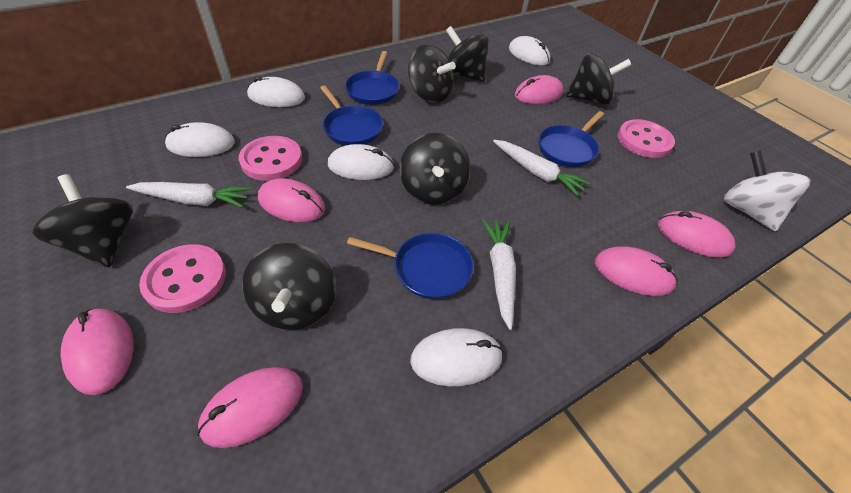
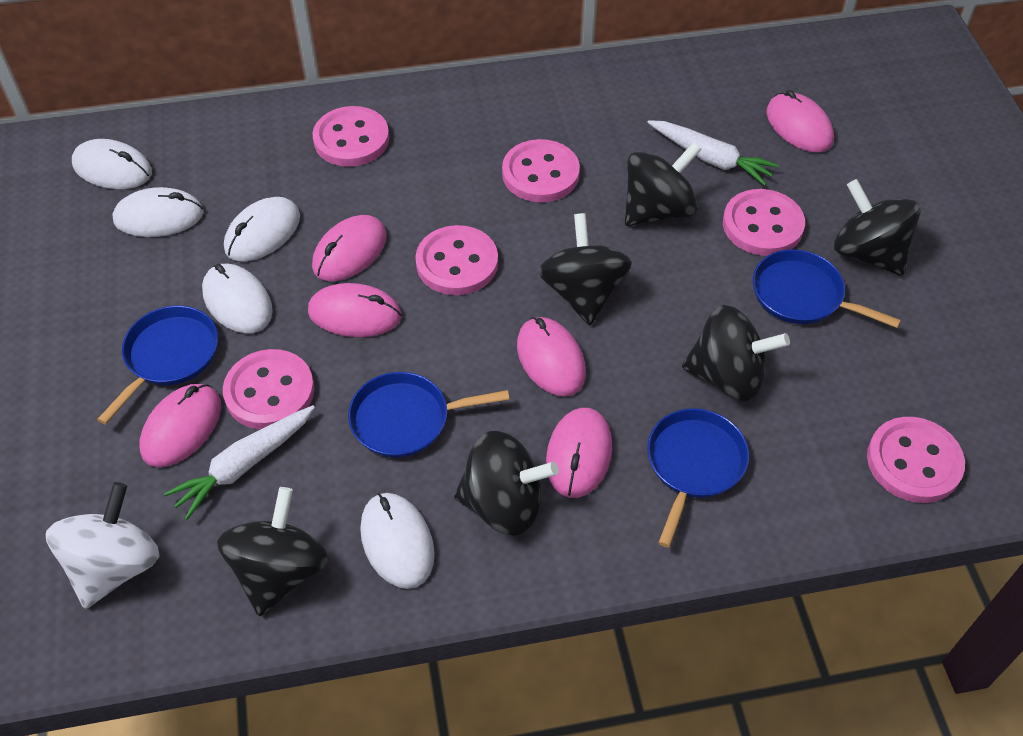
pink button: 3 -> 6
white carrot: 3 -> 2

